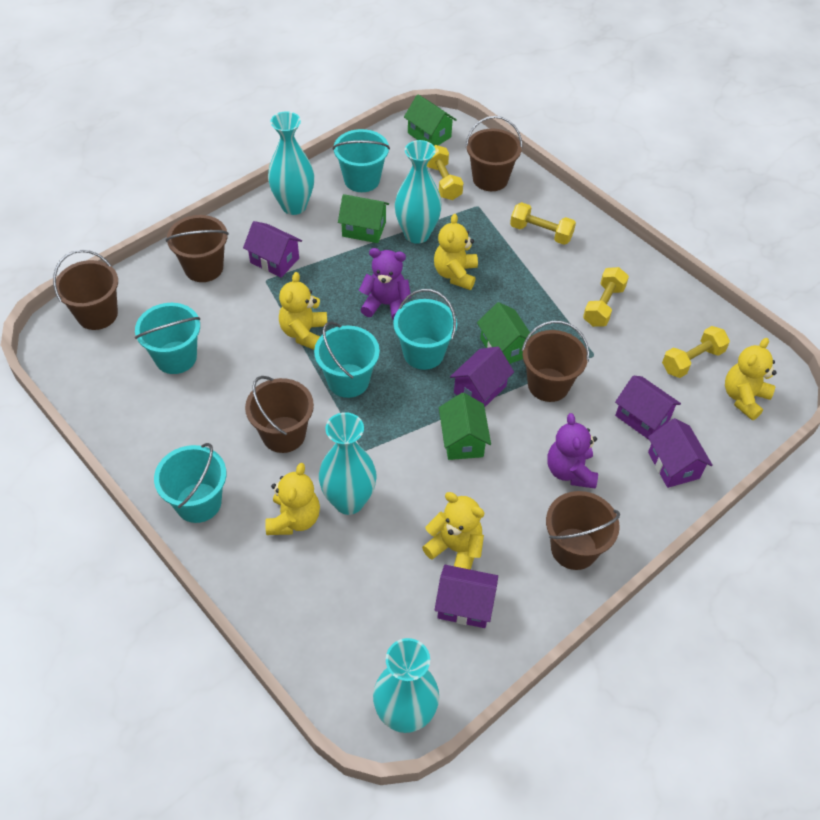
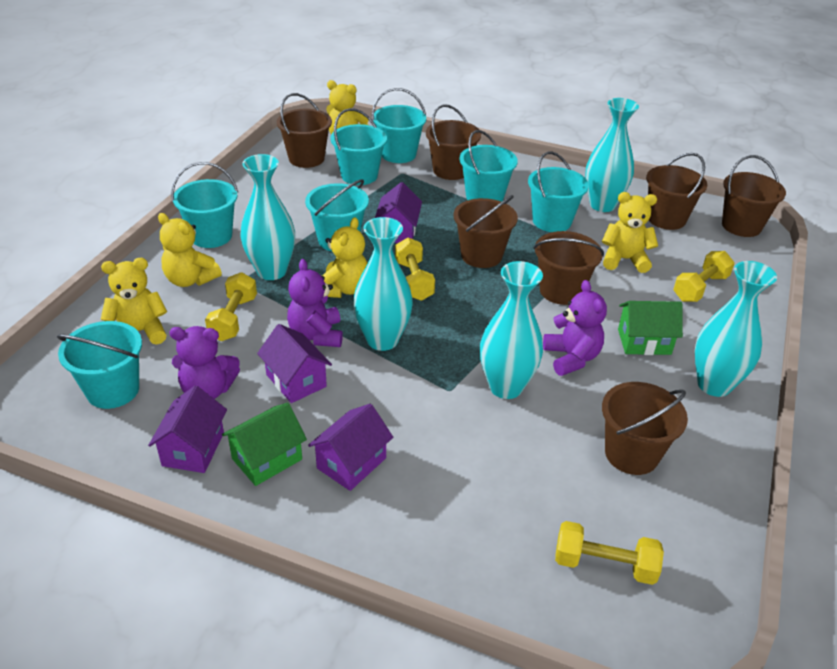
brown bucket: 6 -> 7
green house: 4 -> 2
purple house: 5 -> 4
purple teddy bear: 2 -> 3
turquoise bucket: 5 -> 7
turquoise vase: 4 -> 5

